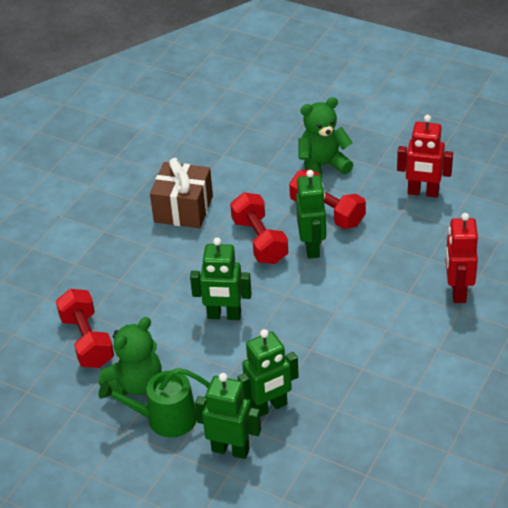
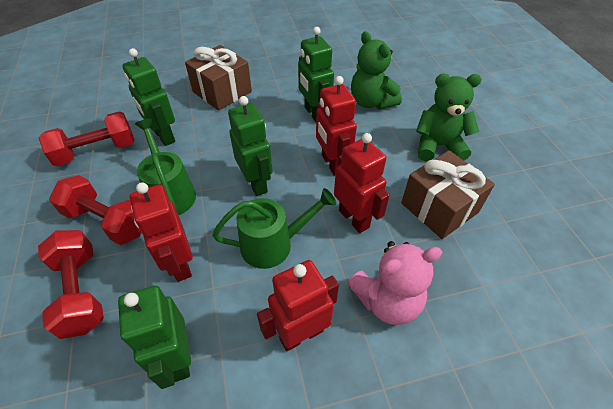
brown gift: 1 -> 2
green watering can: 1 -> 2
pink teddy bear: 0 -> 1
red robot: 2 -> 4

